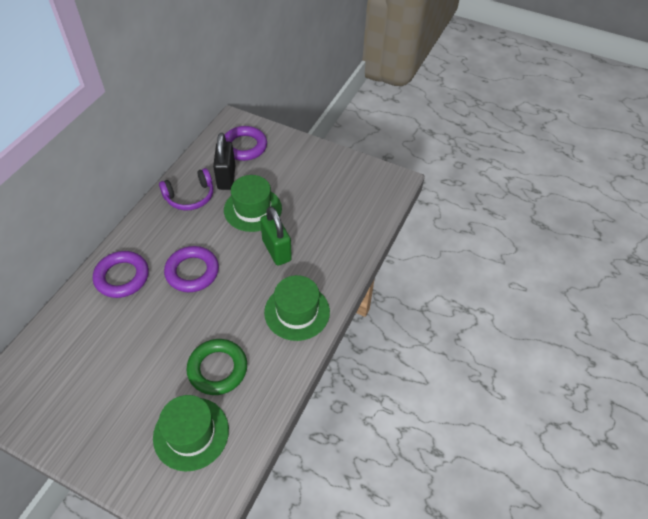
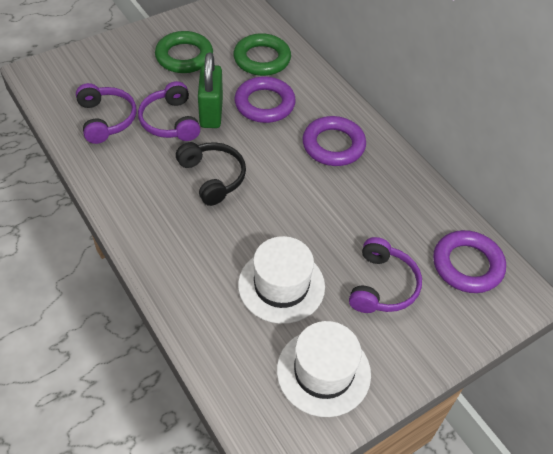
black headphones: 0 -> 1
black padlock: 1 -> 0
green hat: 3 -> 0
green ring: 1 -> 2
purple headphones: 1 -> 3
white hat: 0 -> 2

